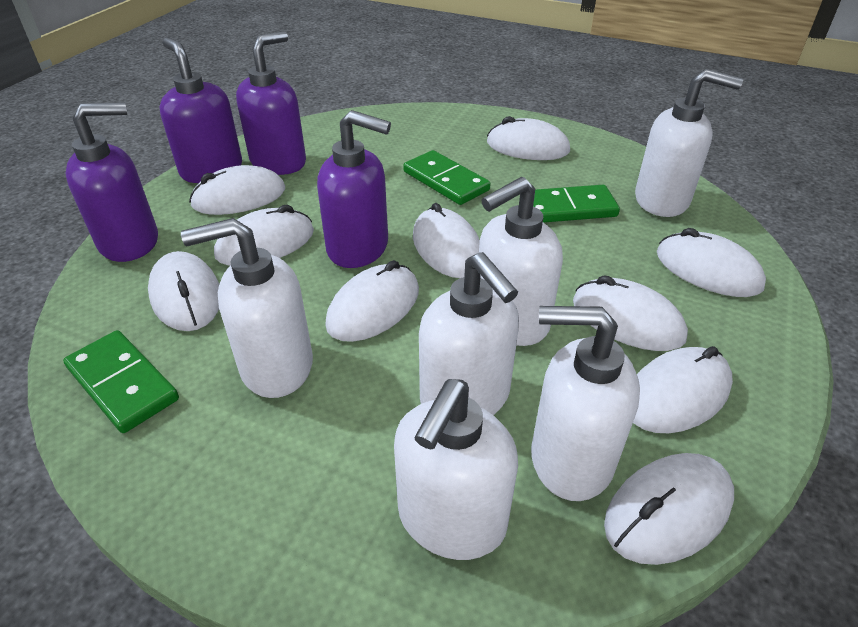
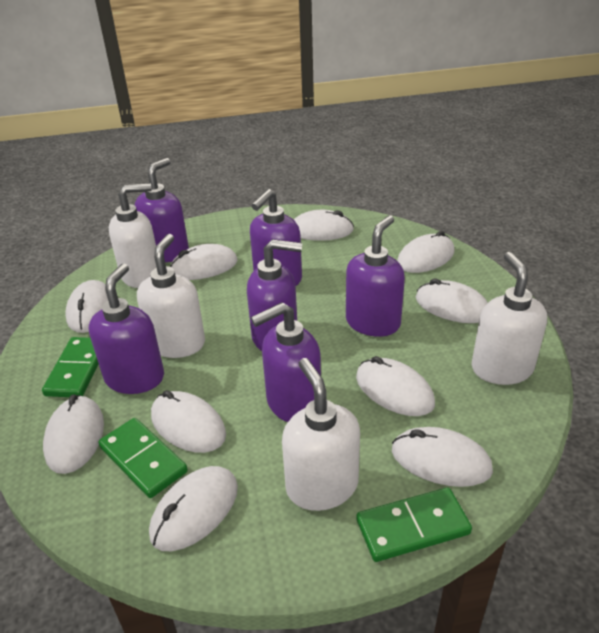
purple soap dispenser: 4 -> 6
white soap dispenser: 6 -> 4

